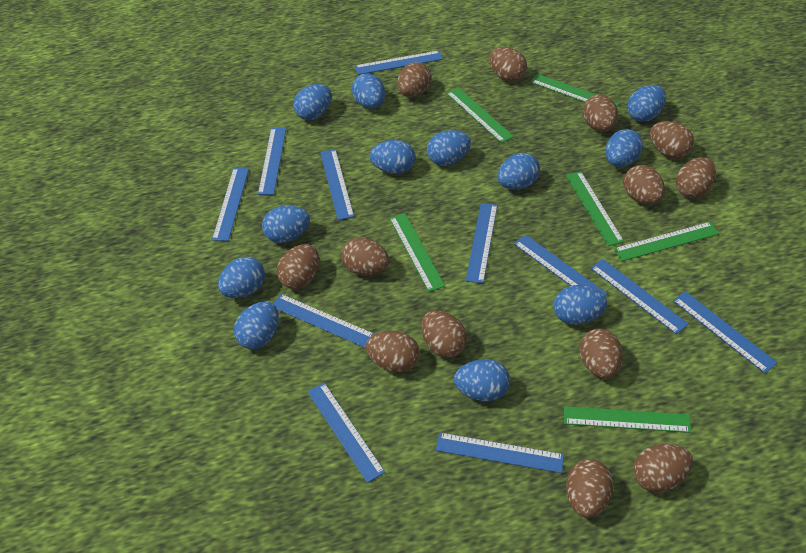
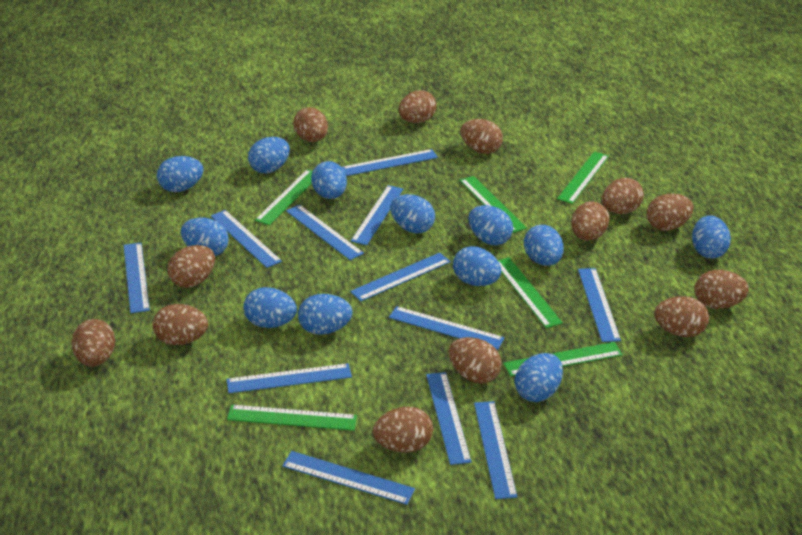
blue ruler: 11 -> 12

